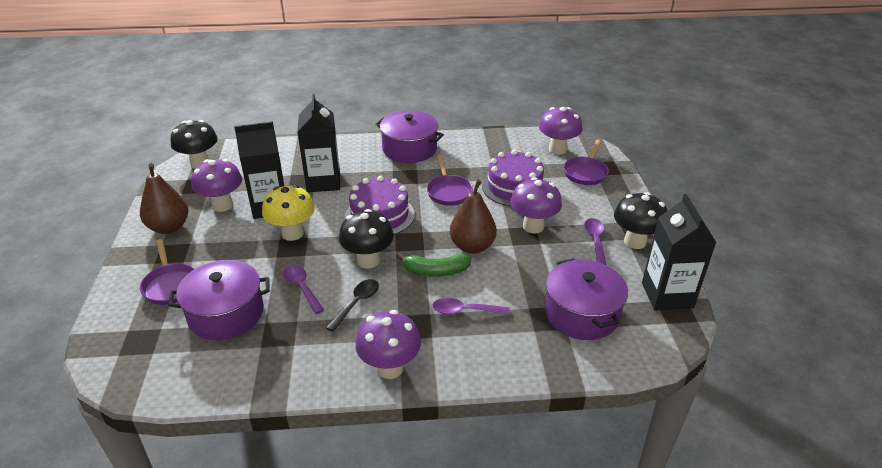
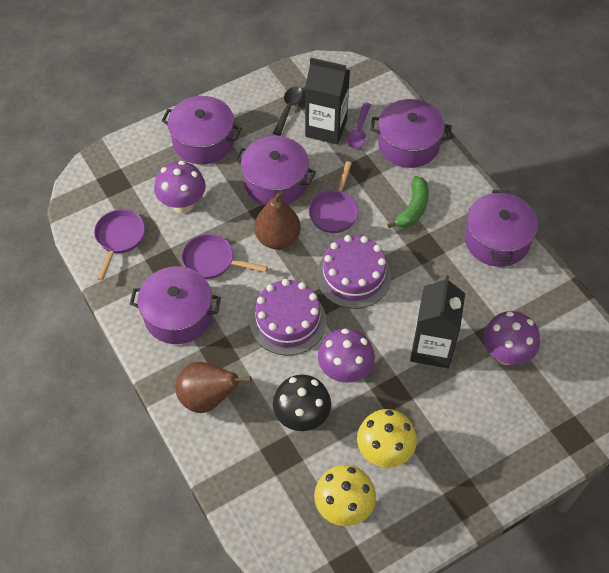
black carton: 3 -> 2
black mushroom: 3 -> 1
purple mushroom: 4 -> 3
purple pot: 3 -> 5
purple spoon: 3 -> 1
yellow mushroom: 1 -> 2

